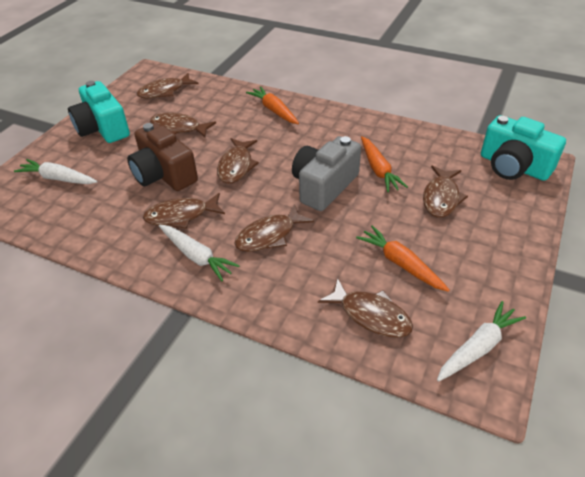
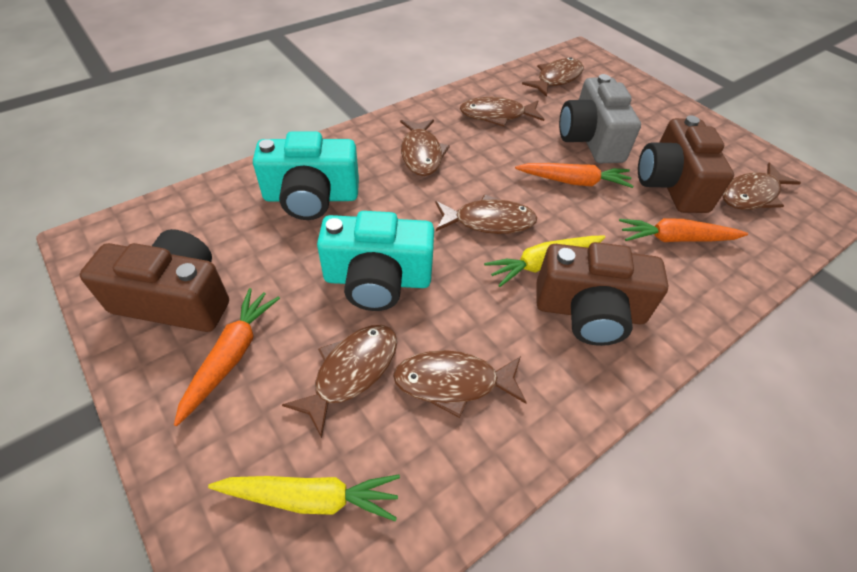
brown camera: 1 -> 3
white carrot: 3 -> 0
yellow carrot: 0 -> 2

